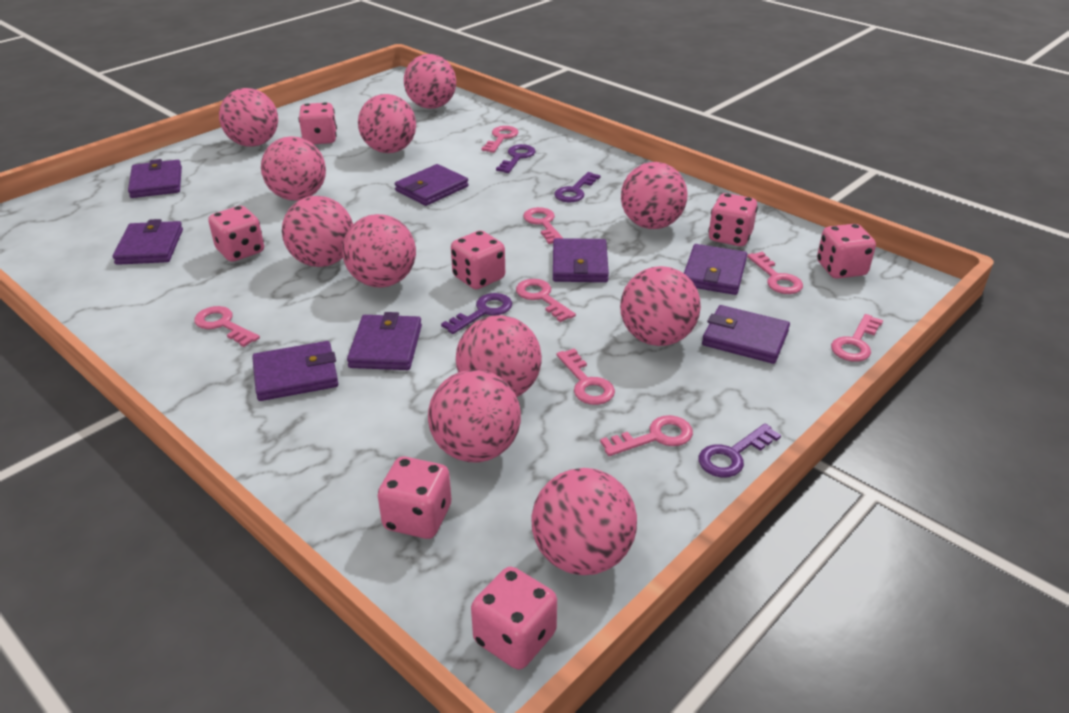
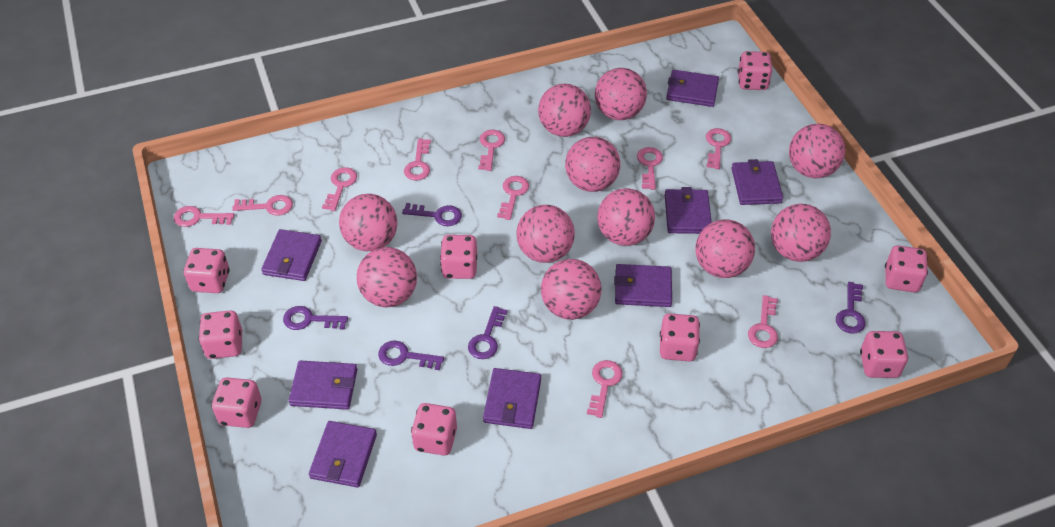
pink dice: 7 -> 9
pink key: 8 -> 10
purple key: 4 -> 5

